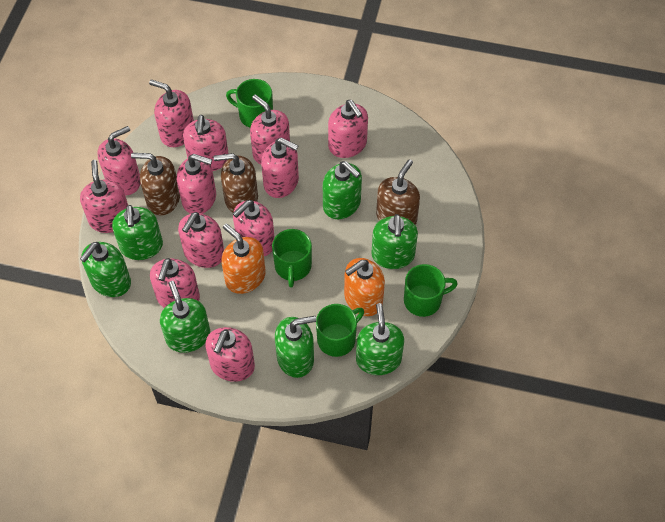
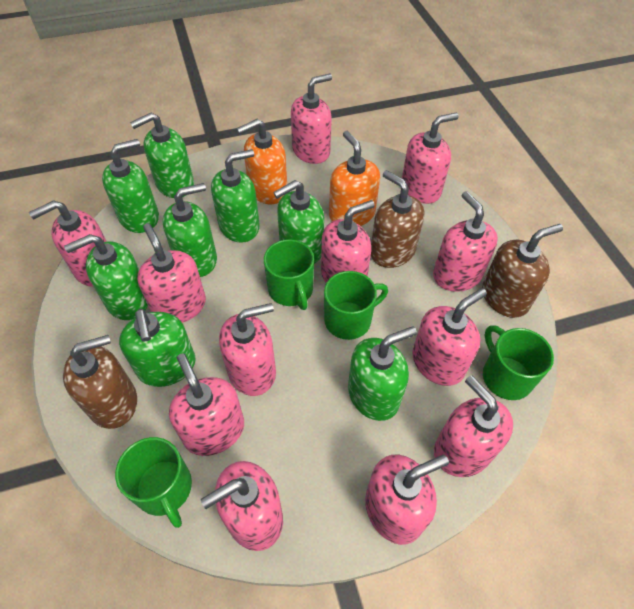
green soap dispenser: 7 -> 8

